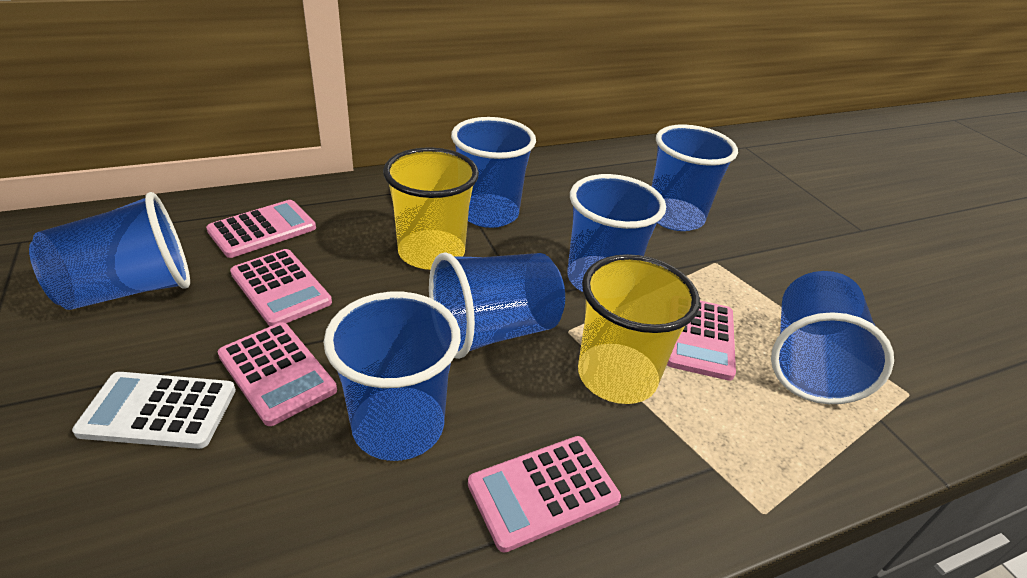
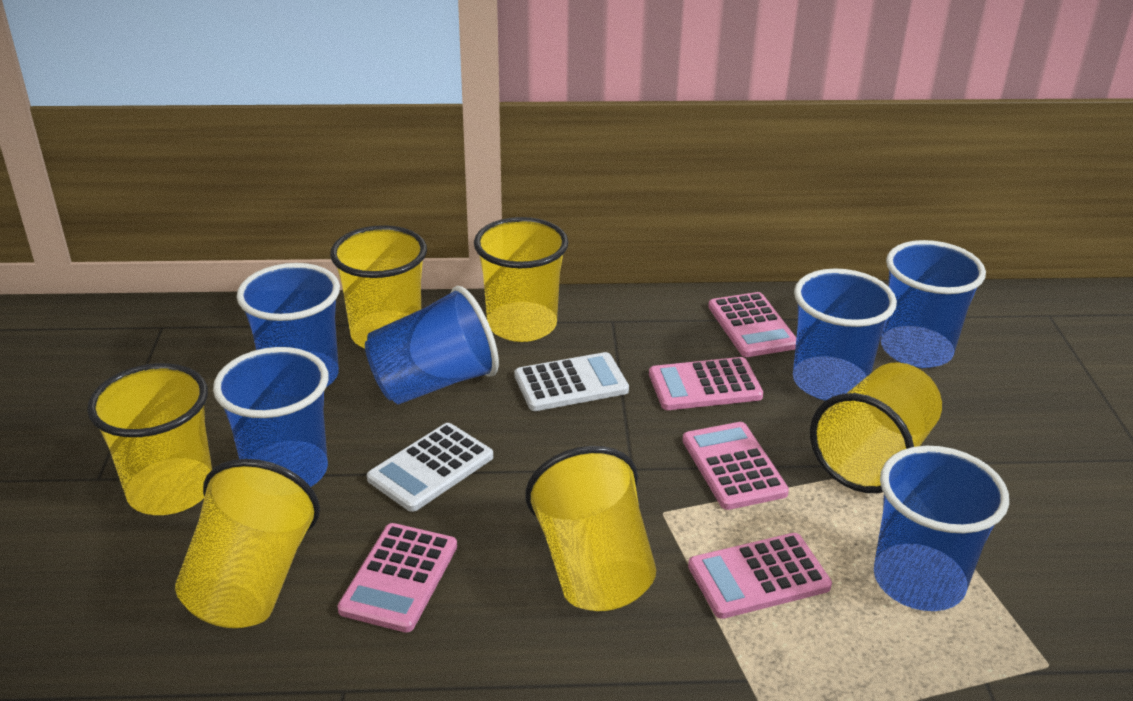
blue cup: 7 -> 6
white calculator: 1 -> 2
yellow cup: 2 -> 6

